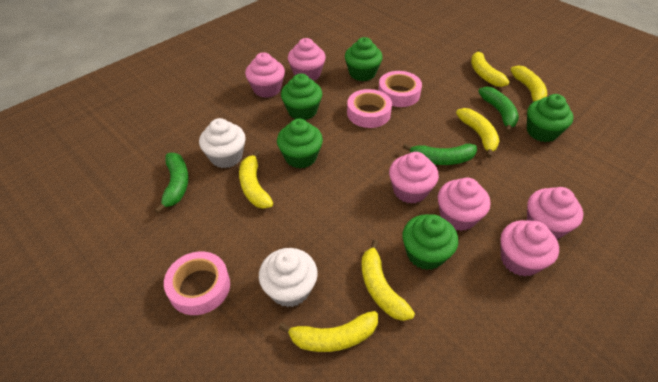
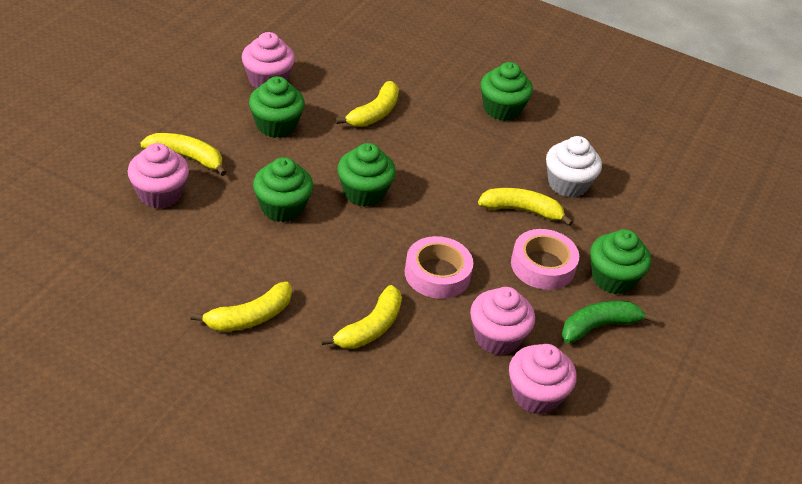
green banana: 3 -> 1
pink cupcake: 6 -> 4
pink tape: 3 -> 2
white cupcake: 2 -> 1
yellow banana: 6 -> 5

